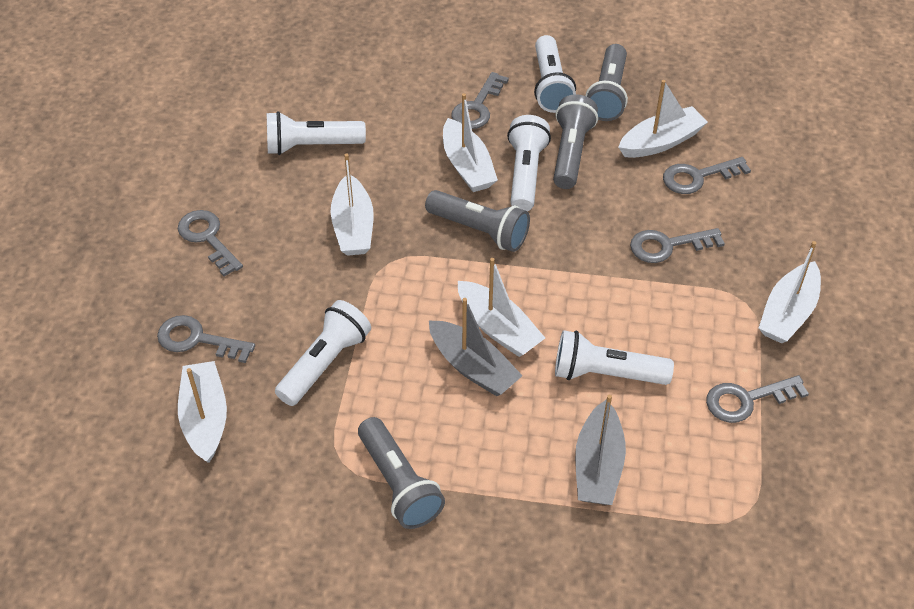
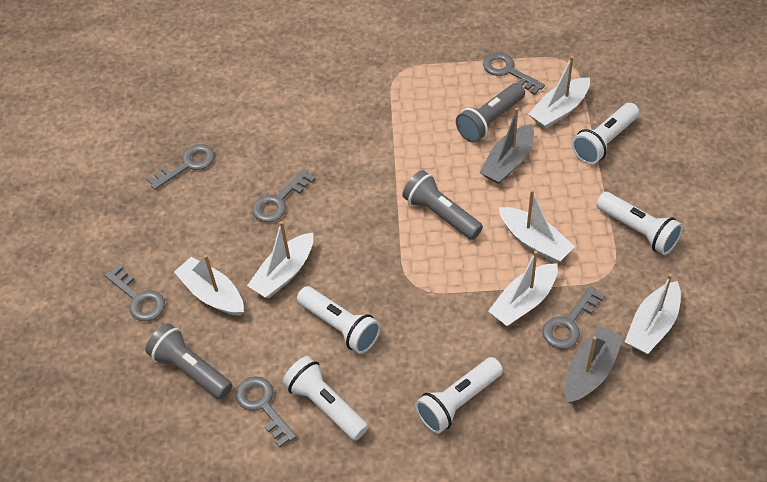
grey flashlight: 4 -> 3

